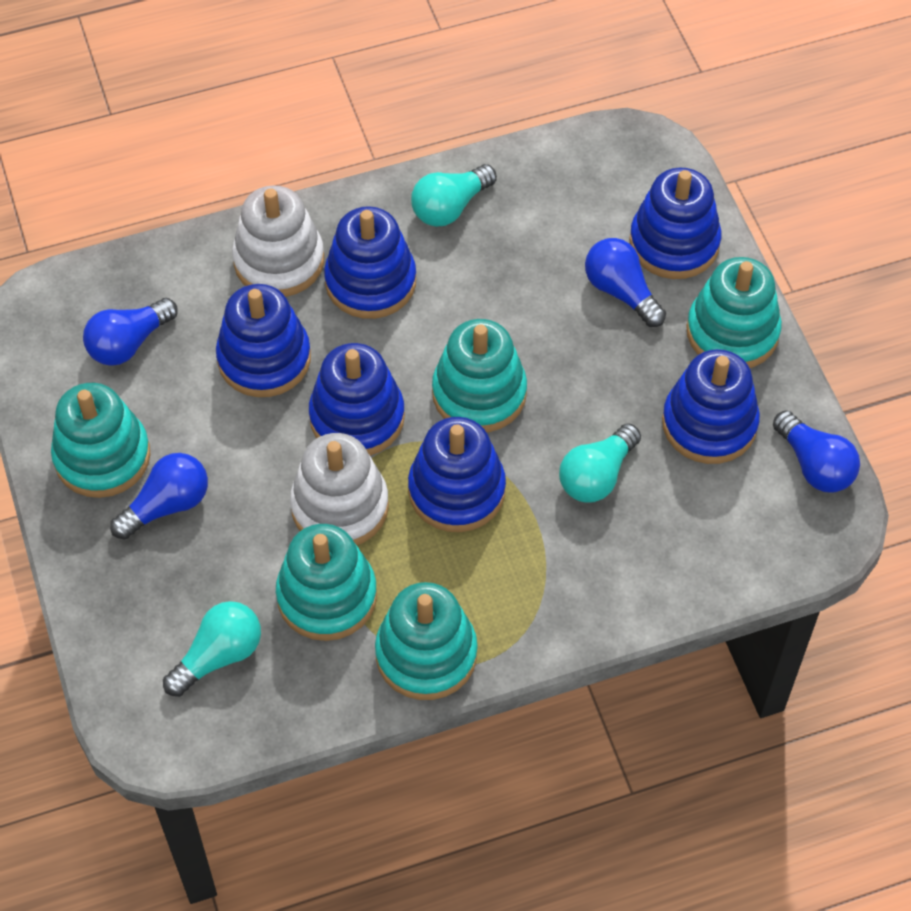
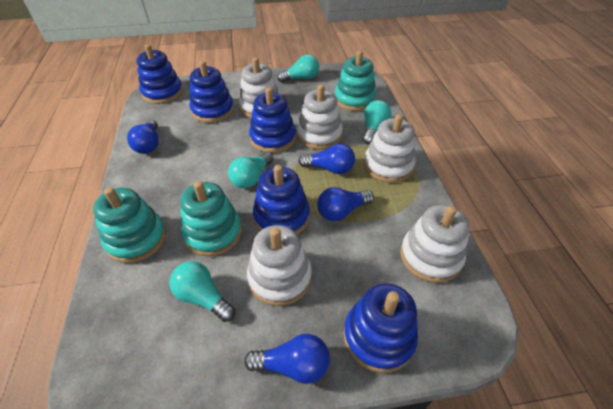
blue stacking toy: 6 -> 5
turquoise light bulb: 3 -> 4
turquoise stacking toy: 5 -> 3
white stacking toy: 2 -> 5

